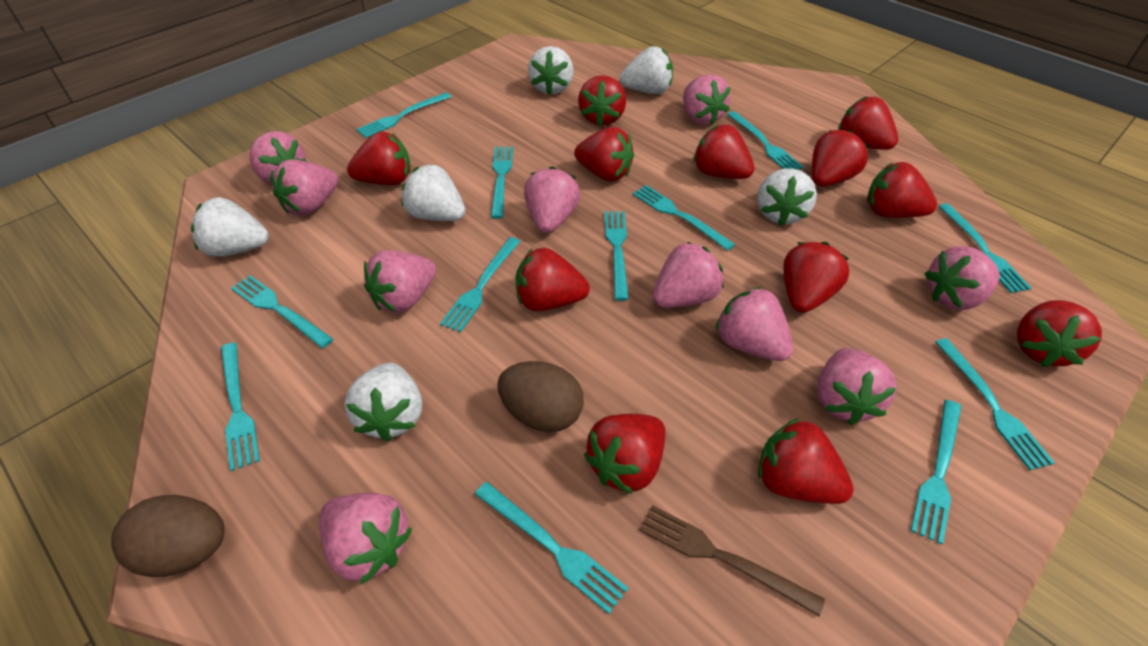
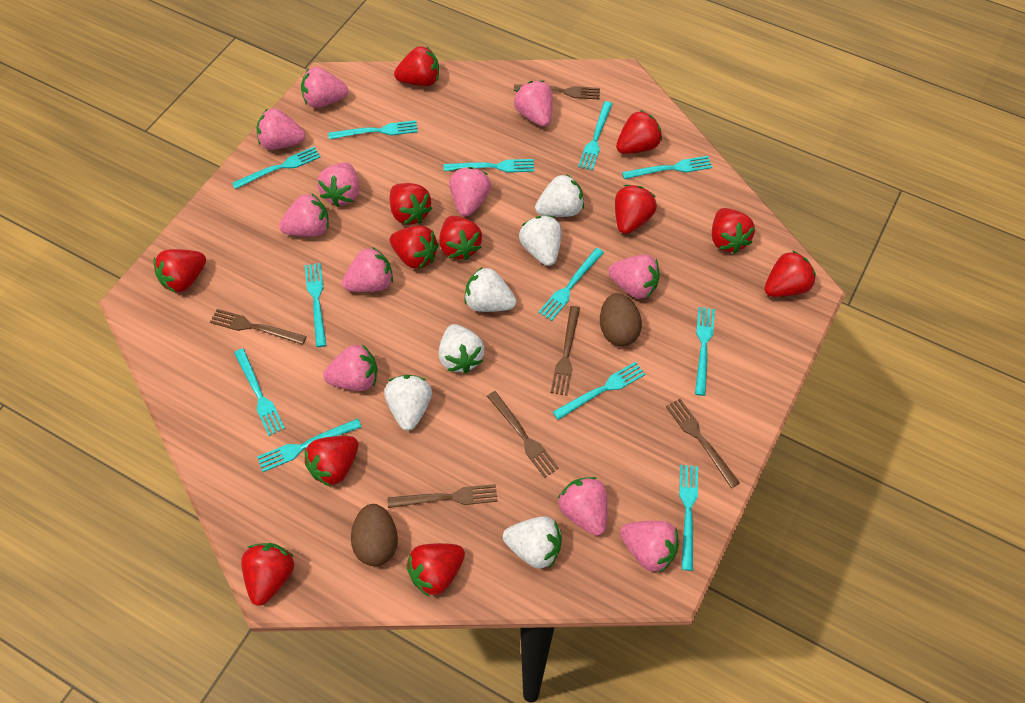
brown fork: 1 -> 6
pink strawberry: 10 -> 11

